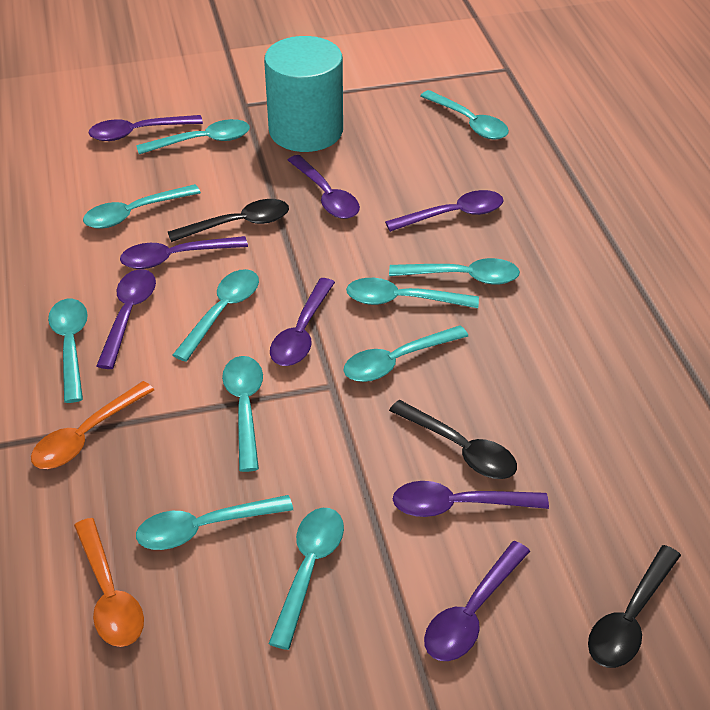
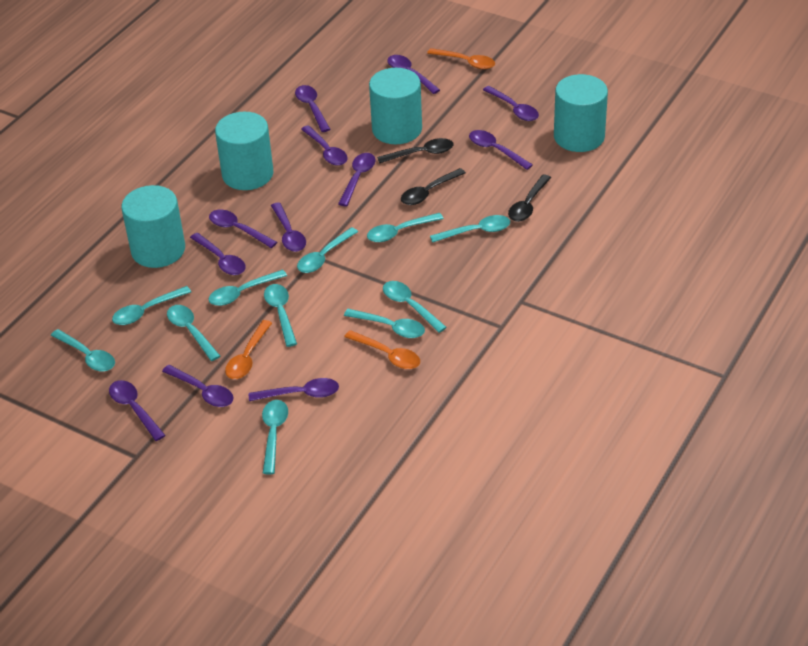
orange spoon: 2 -> 3
purple spoon: 8 -> 12
turquoise cylinder: 1 -> 4

